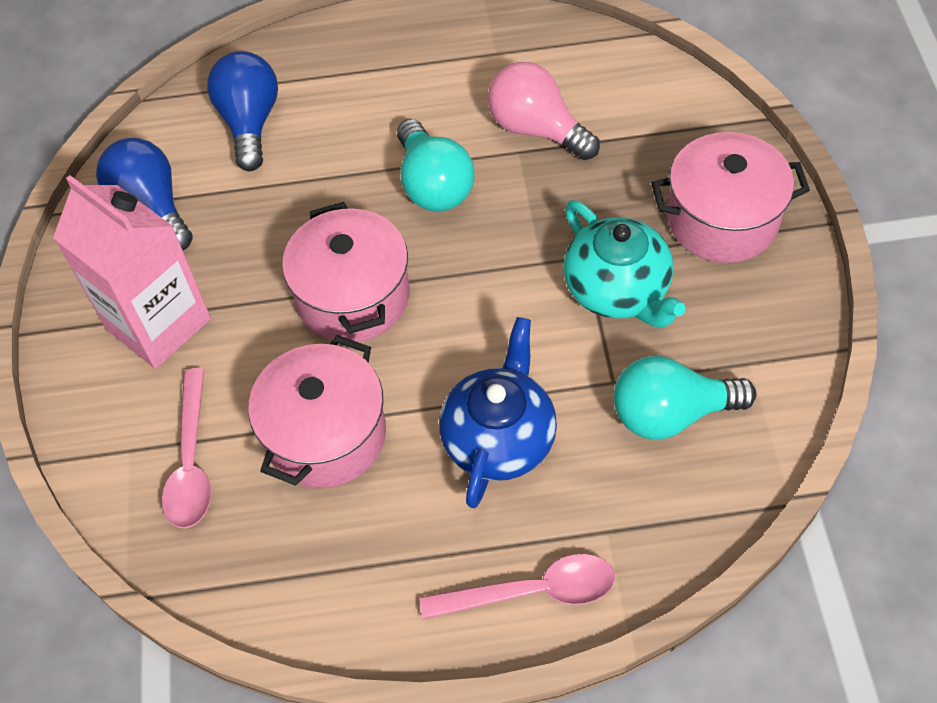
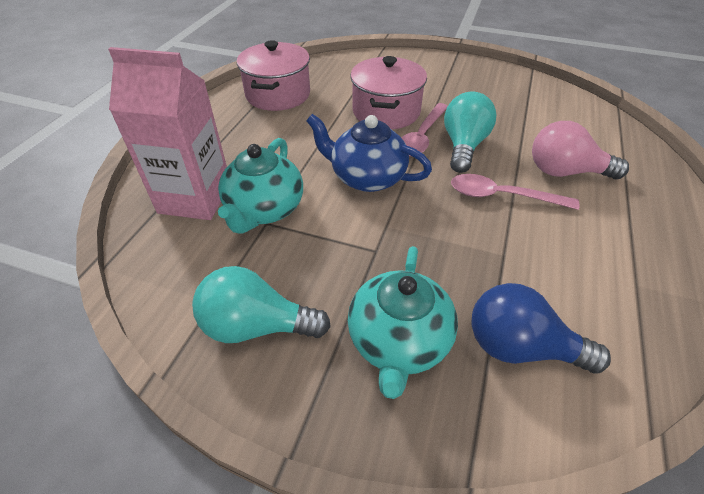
blue light bulb: 2 -> 1
pink pot: 3 -> 2
turquoise teapot: 1 -> 2

